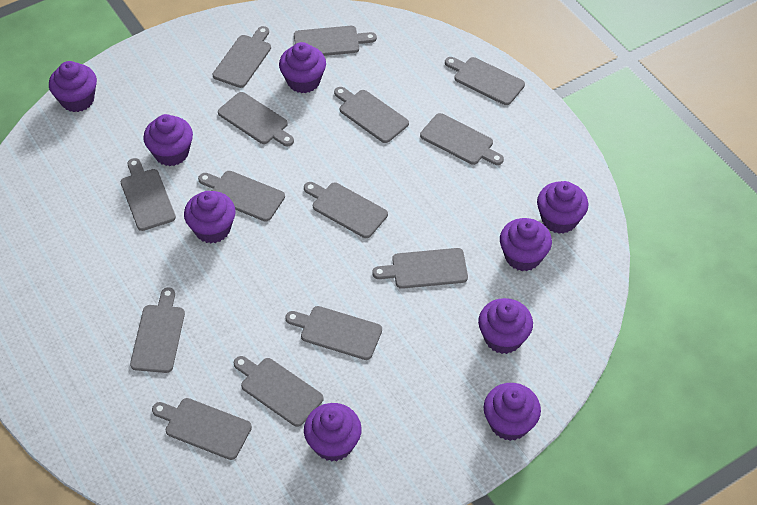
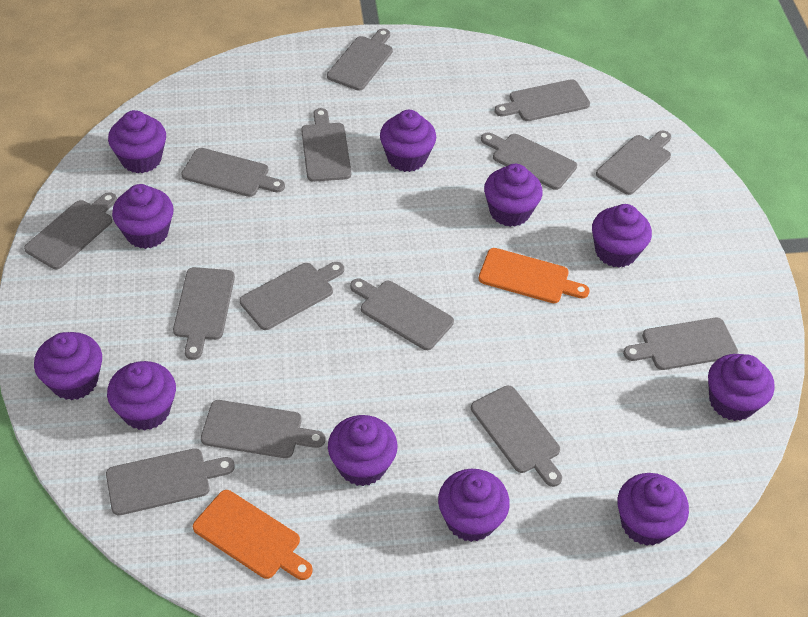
orange cutting board: 0 -> 2
purple cupcake: 9 -> 11

